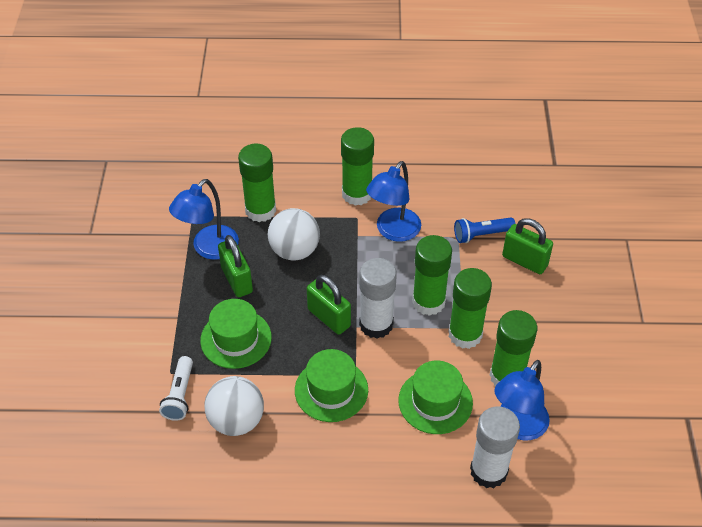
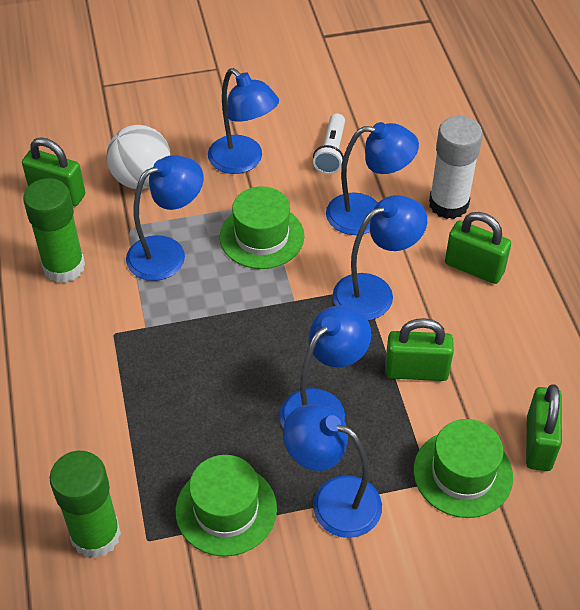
blue flashlight: 1 -> 0
blue lamp: 3 -> 6
green glue stick: 5 -> 2
green padlock: 3 -> 4
white ball: 2 -> 1
white glue stick: 2 -> 1

